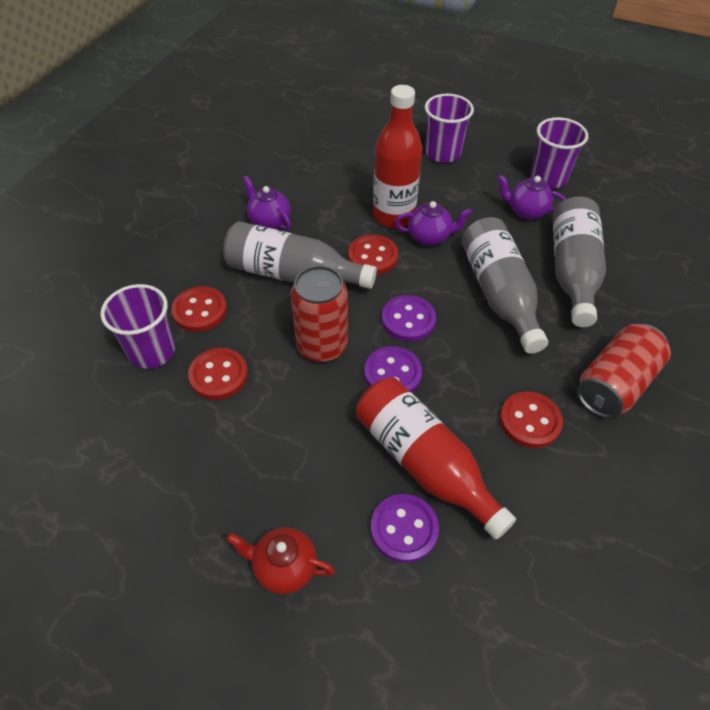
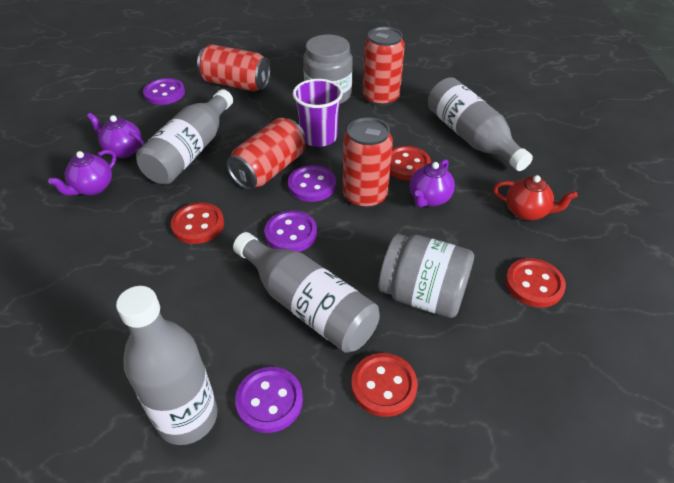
grey bottle: 3 -> 4
grey jar: 0 -> 2
purple button: 3 -> 4
purple cup: 3 -> 1
red bottle: 2 -> 0
red can: 2 -> 4

